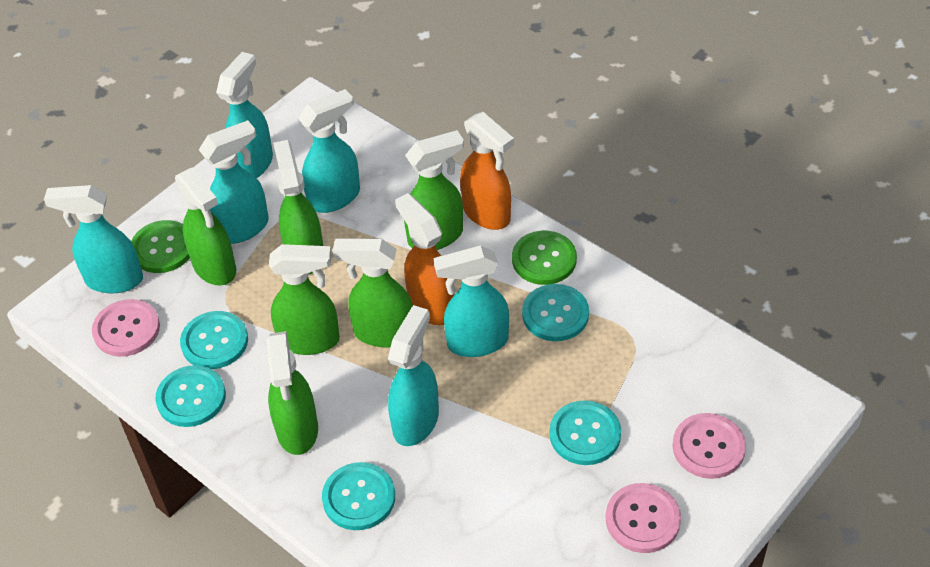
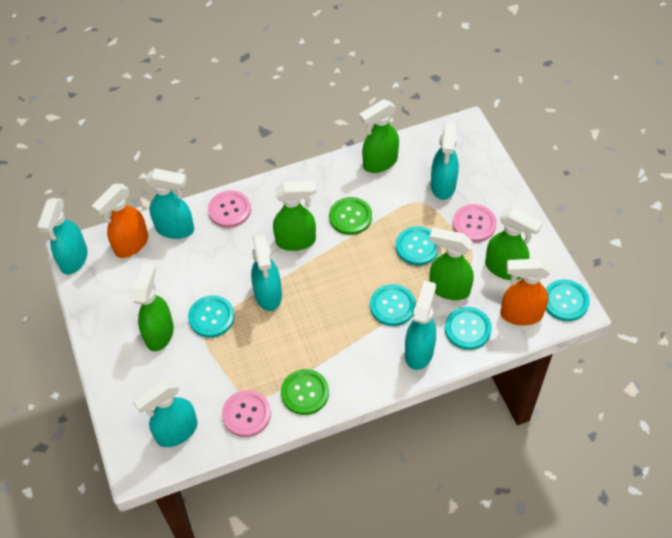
green spray bottle: 6 -> 5

